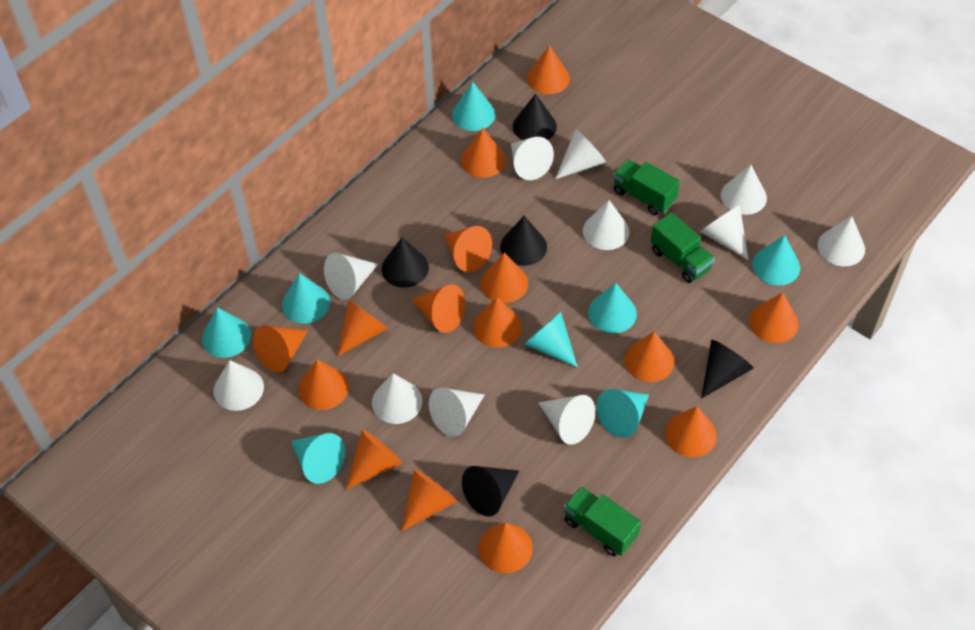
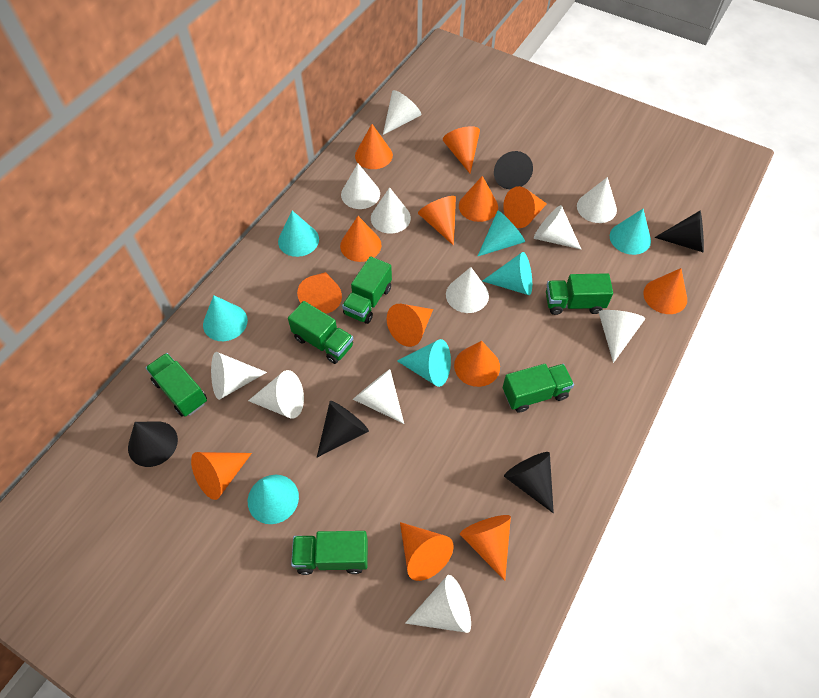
green truck: 3 -> 6
orange cone: 15 -> 13
turquoise cone: 8 -> 7

